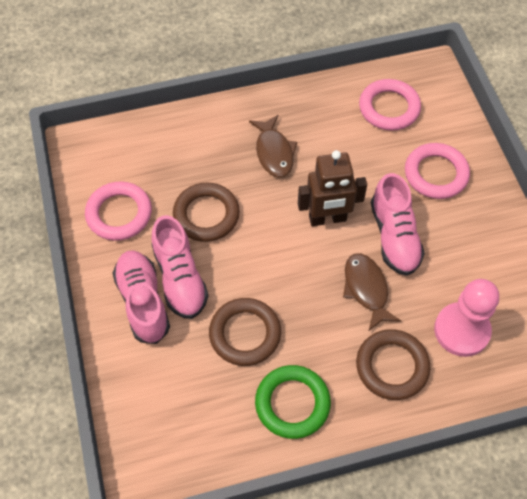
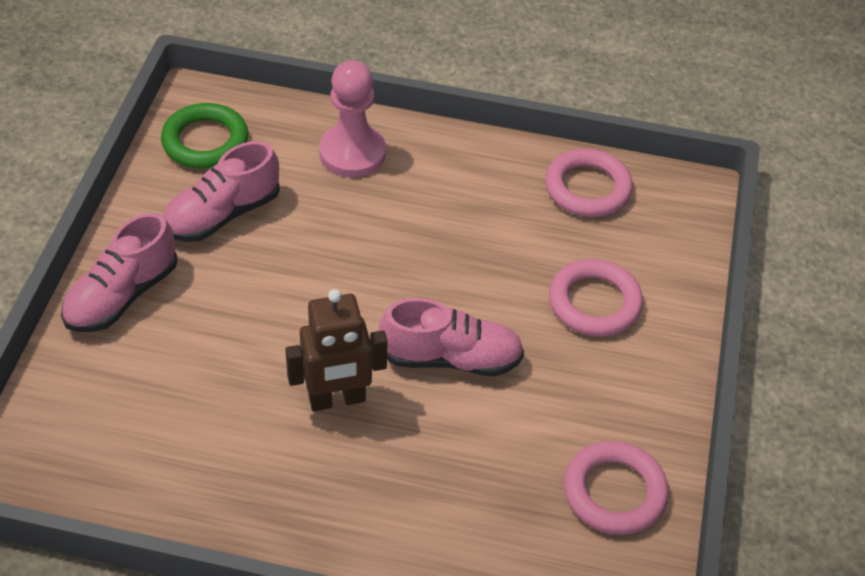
brown fish: 2 -> 0
brown ring: 3 -> 0

